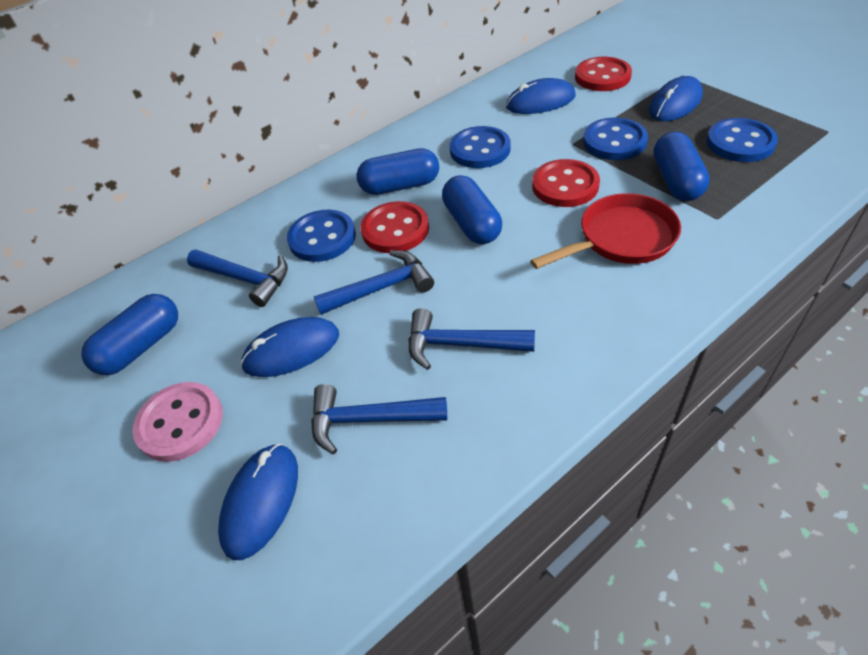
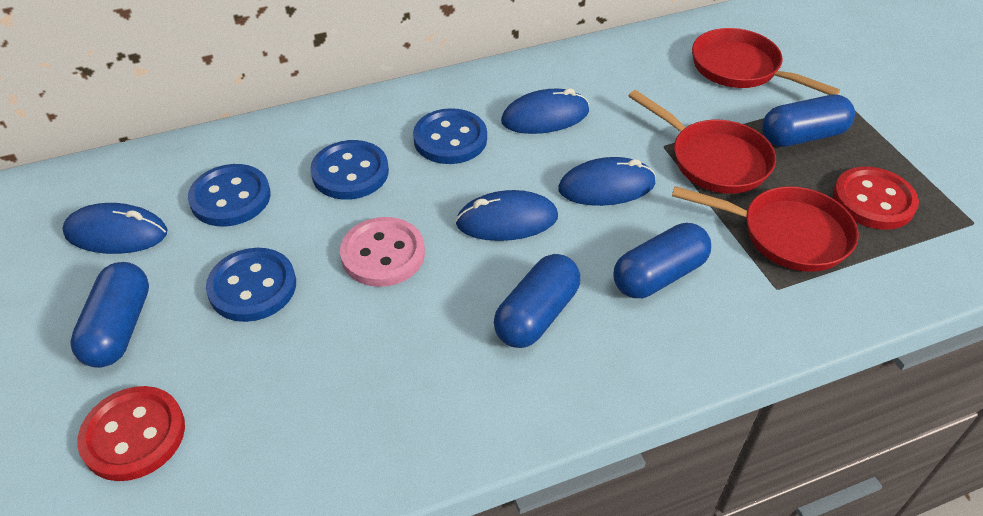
blue hammer: 4 -> 0
red button: 3 -> 2
red pan: 1 -> 3

